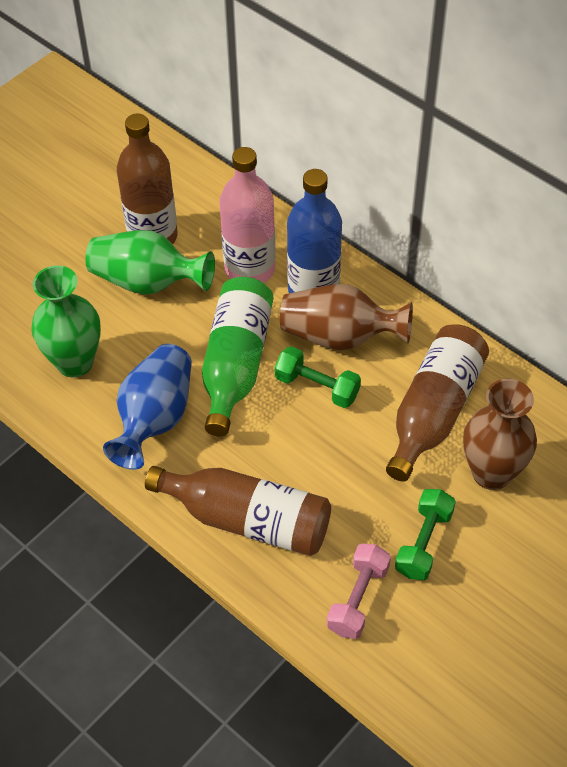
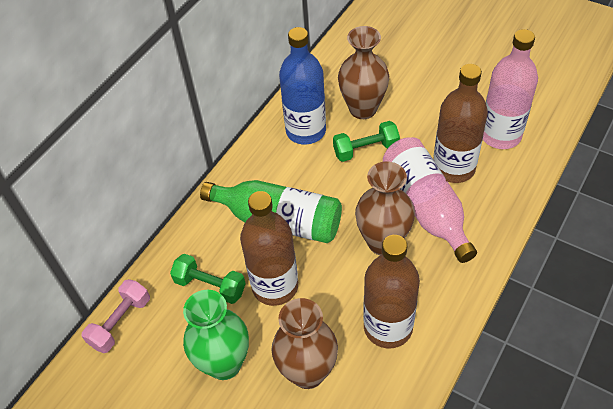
blue vase: 1 -> 0
brown vase: 2 -> 3
green vase: 2 -> 1
pink bottle: 1 -> 2

